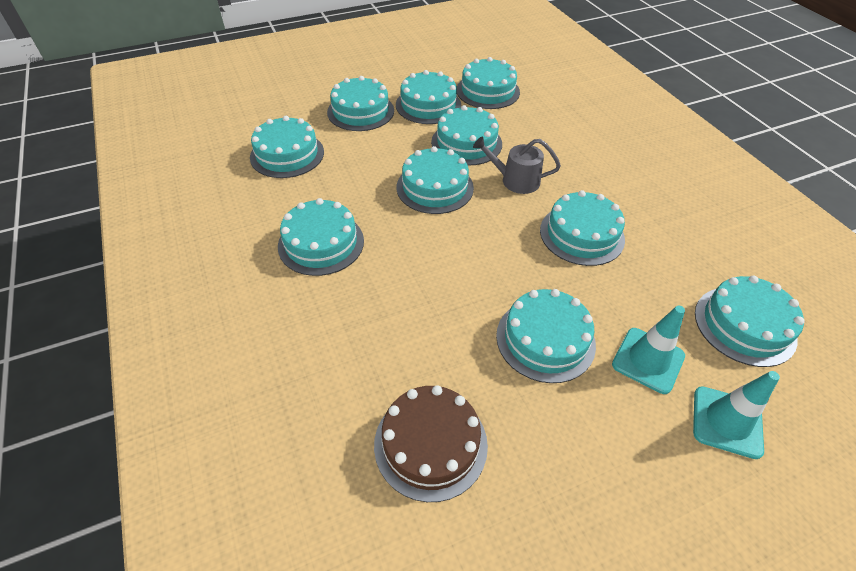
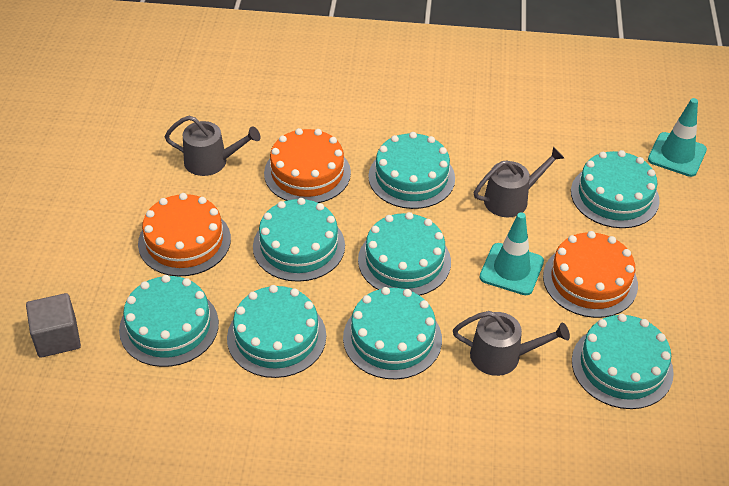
brown cake: 1 -> 0
grey cube: 0 -> 1
grey watering can: 1 -> 3
orange cake: 0 -> 3
turquoise cake: 10 -> 8

